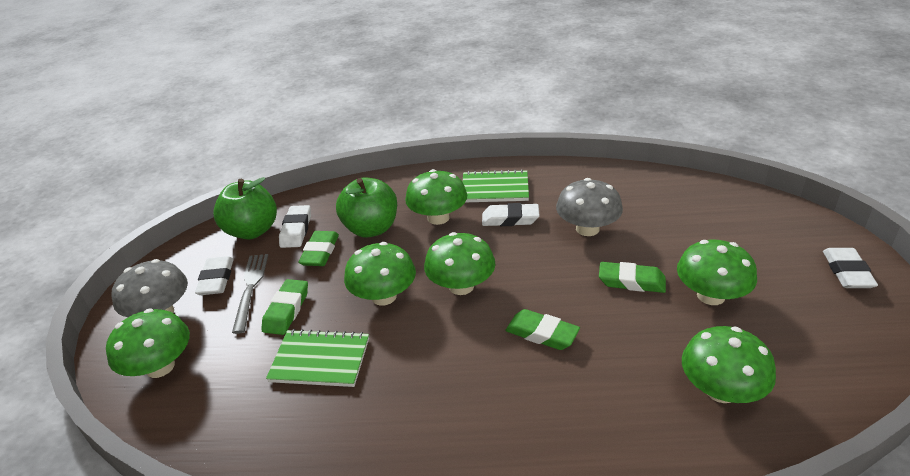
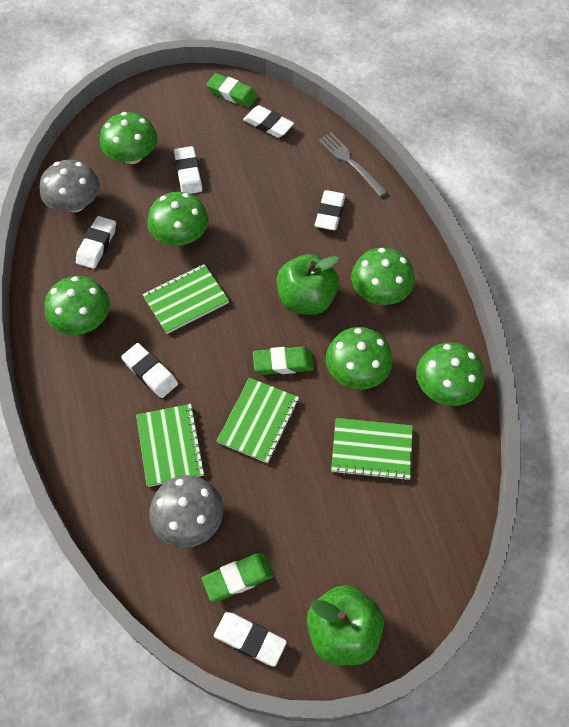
green eraser: 4 -> 3
green notebook: 2 -> 4
white eraser: 4 -> 6

